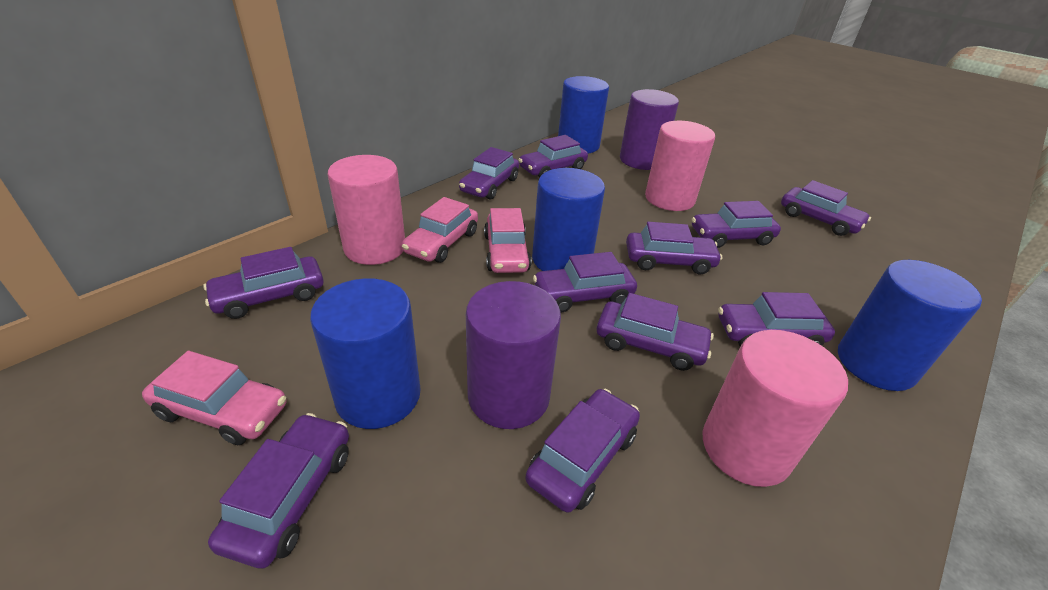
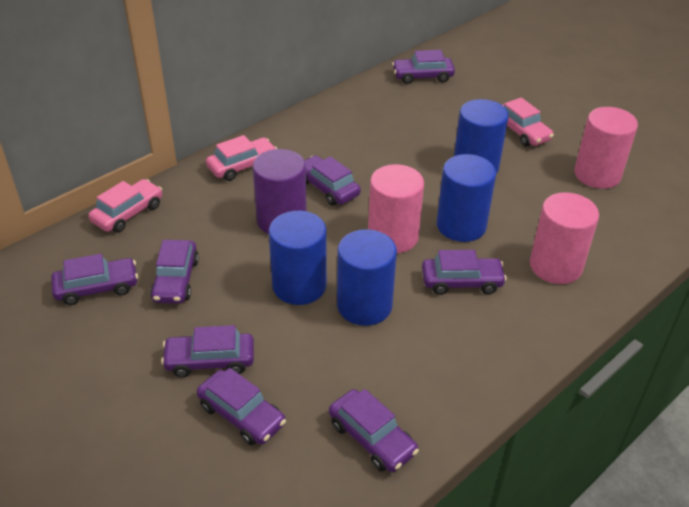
purple car: 11 -> 8
purple cylinder: 2 -> 1

